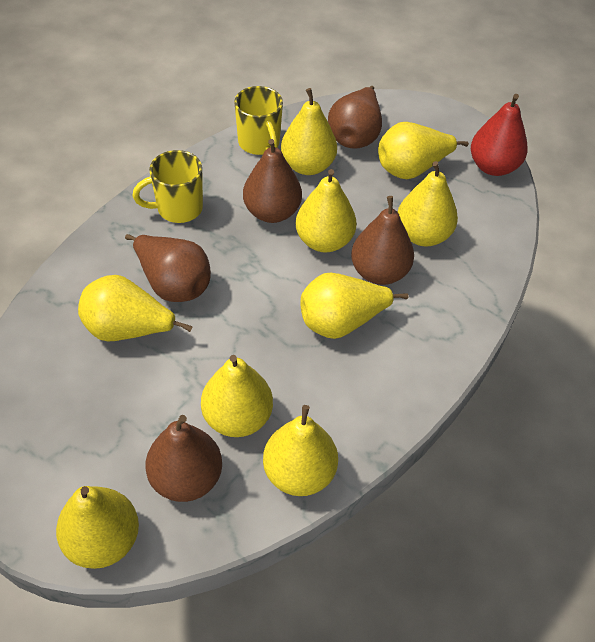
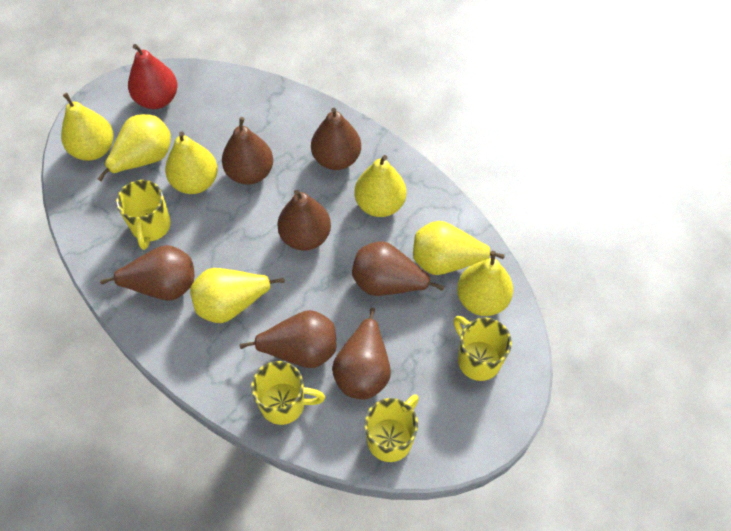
brown pear: 5 -> 7
yellow mug: 2 -> 4
yellow pear: 9 -> 7

